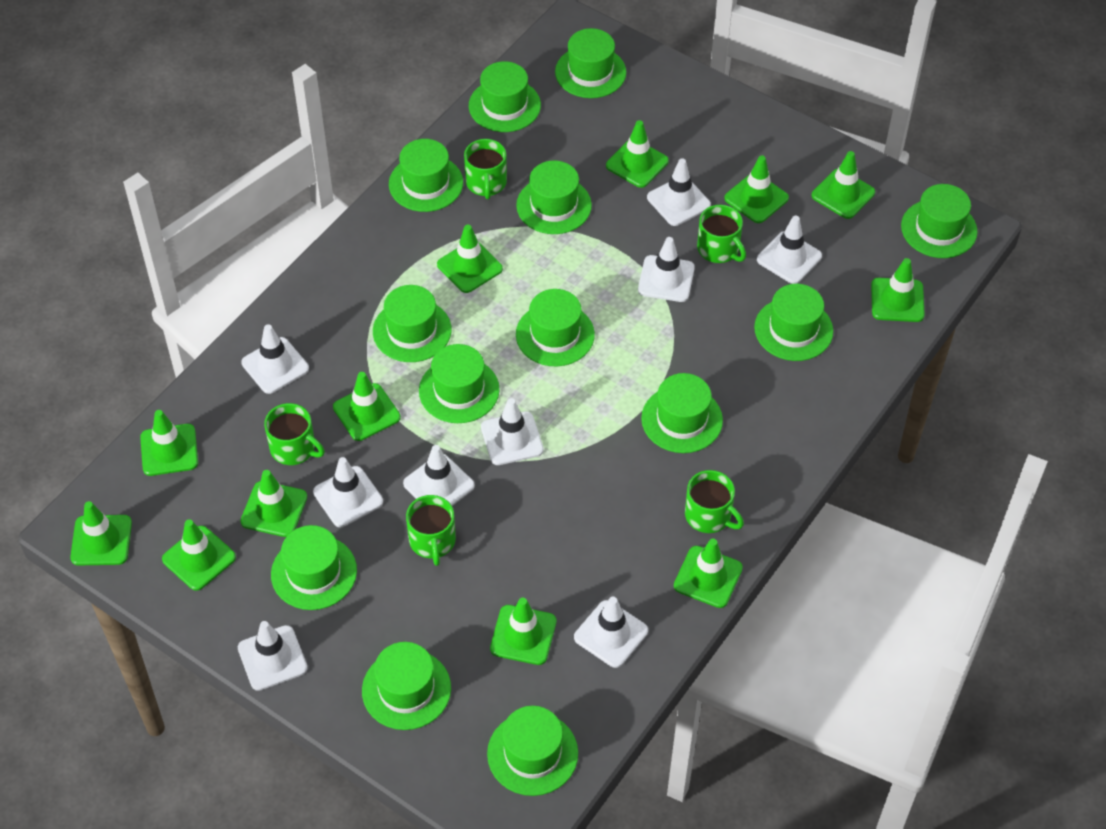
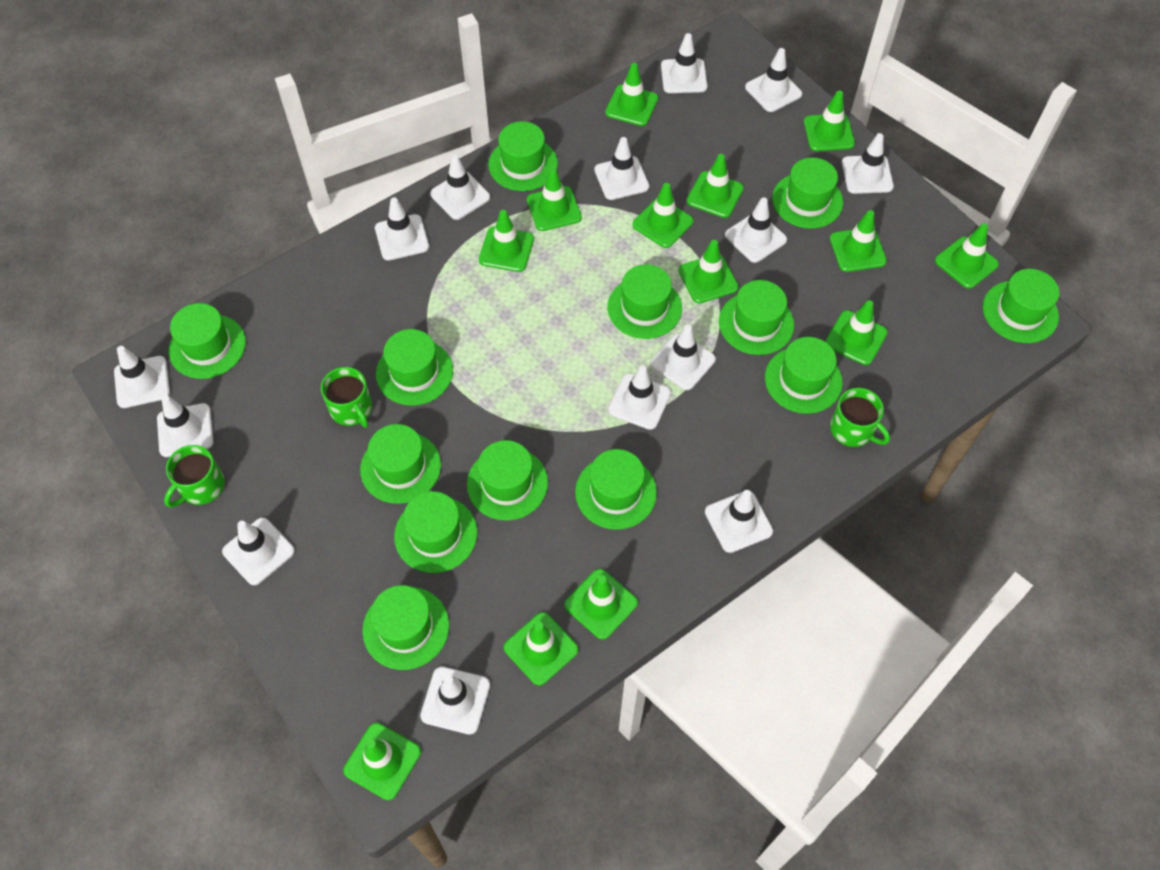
green mug: 5 -> 3
green traffic cone: 12 -> 13
white traffic cone: 9 -> 14

